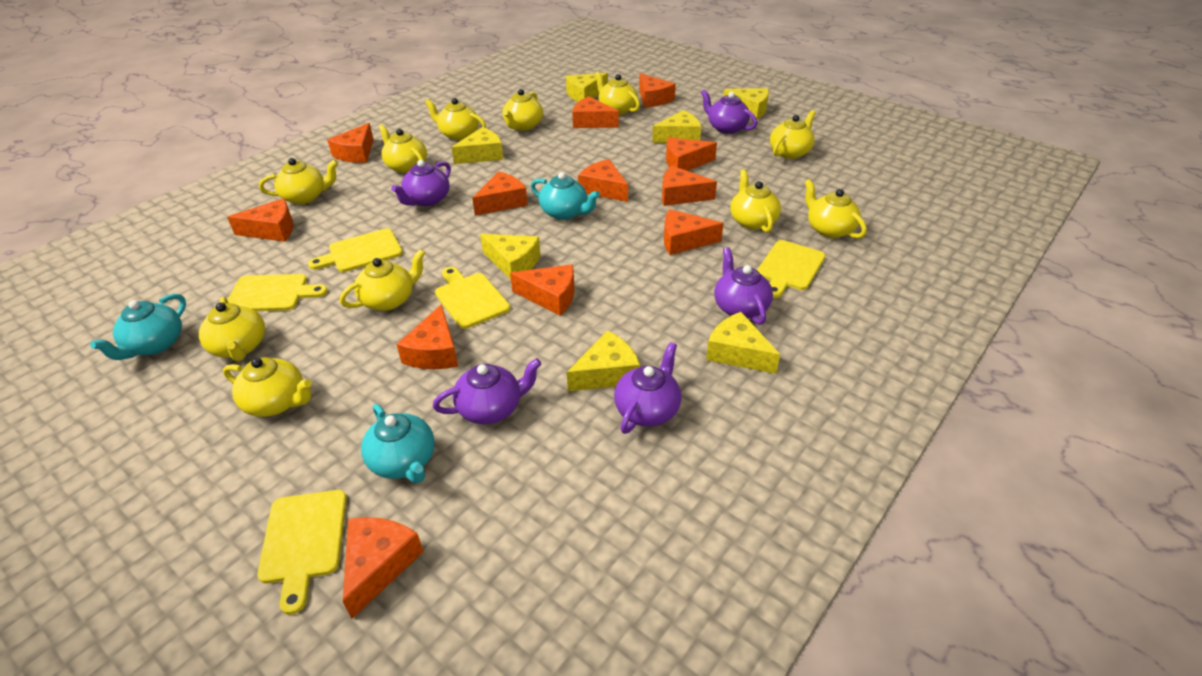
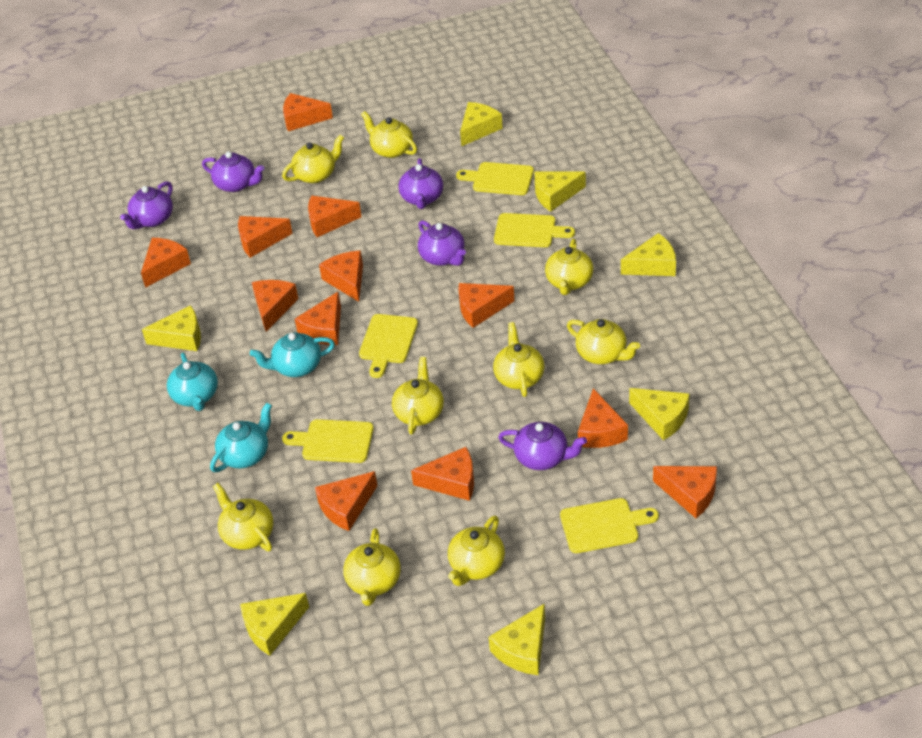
yellow teapot: 11 -> 9

